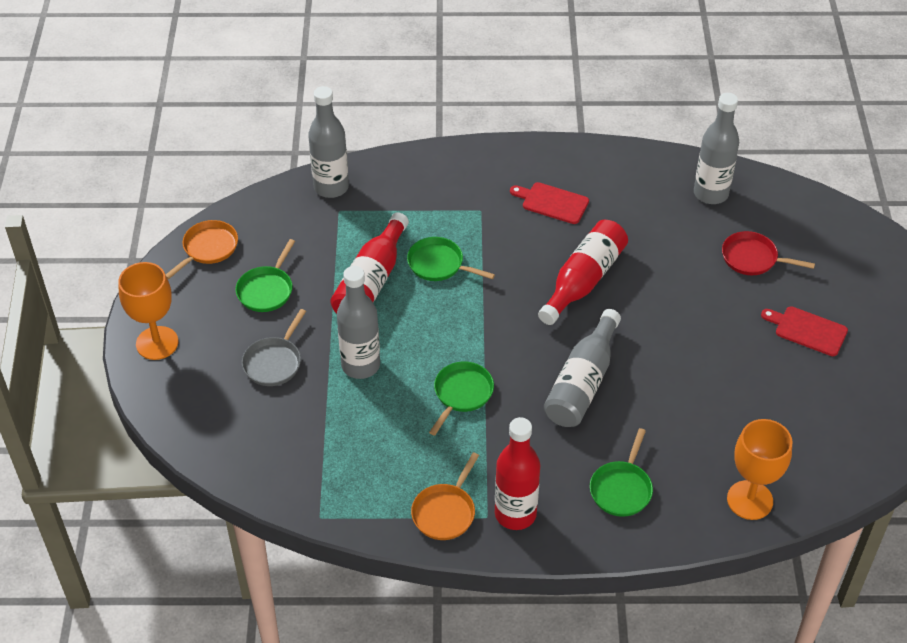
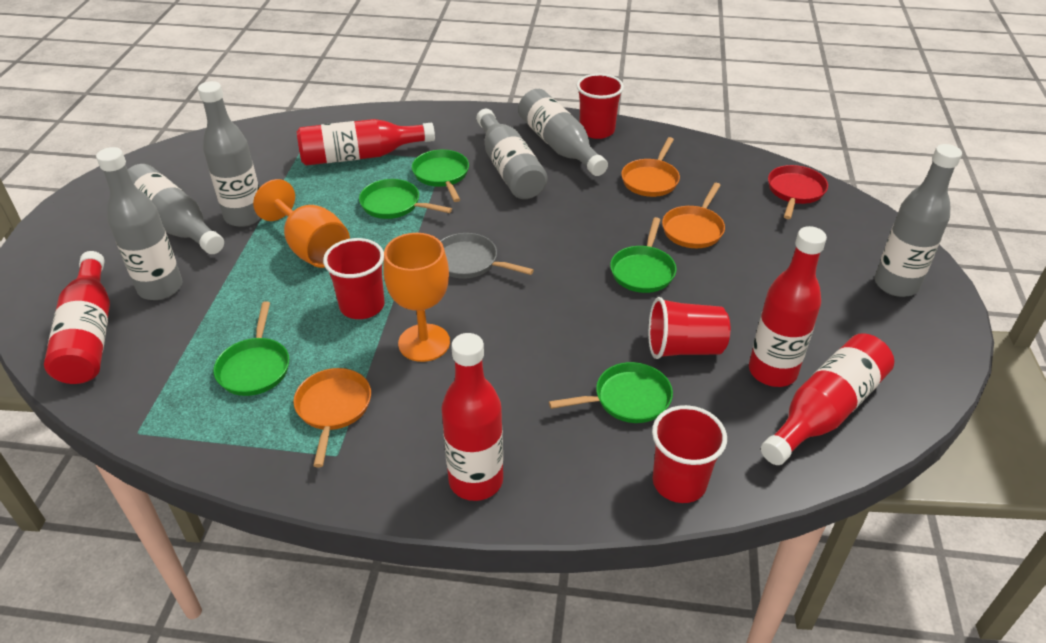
green pan: 4 -> 5
grey bottle: 4 -> 6
orange pan: 2 -> 3
red bottle: 3 -> 5
red cup: 0 -> 4
red cutting board: 2 -> 0

